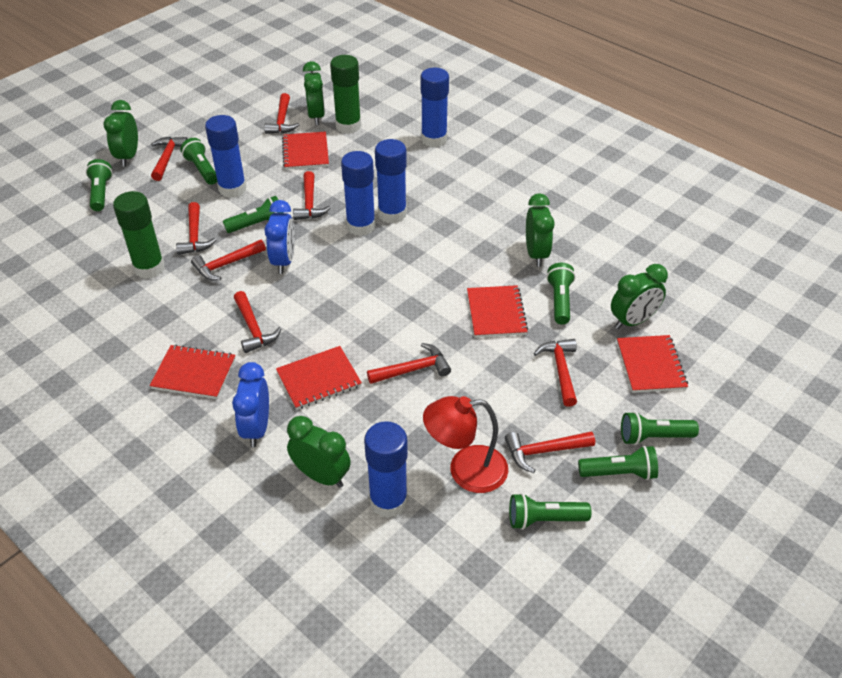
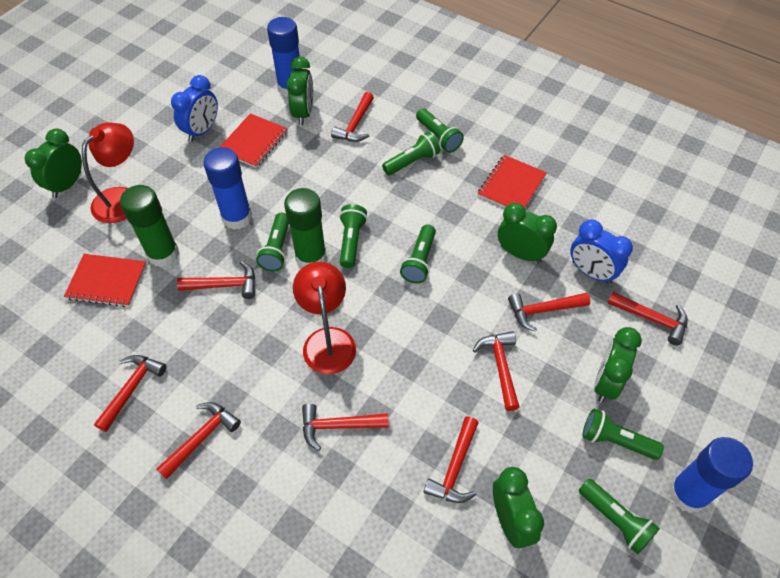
blue glue stick: 5 -> 3
red lamp: 1 -> 2
red notebook: 5 -> 3

